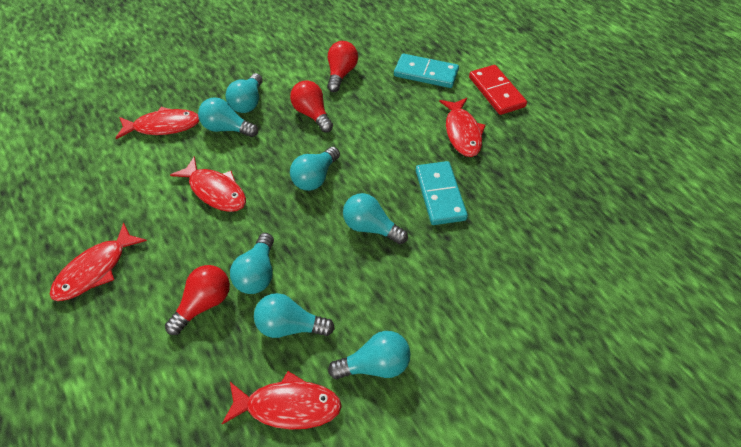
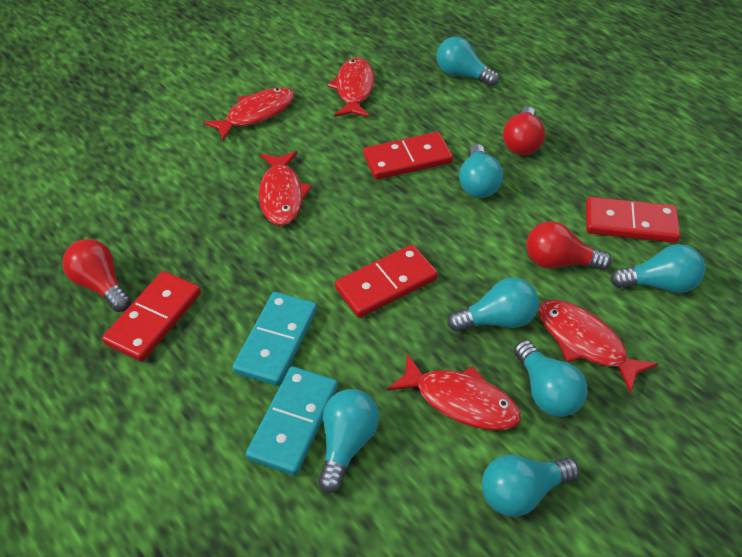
red domino: 1 -> 4

